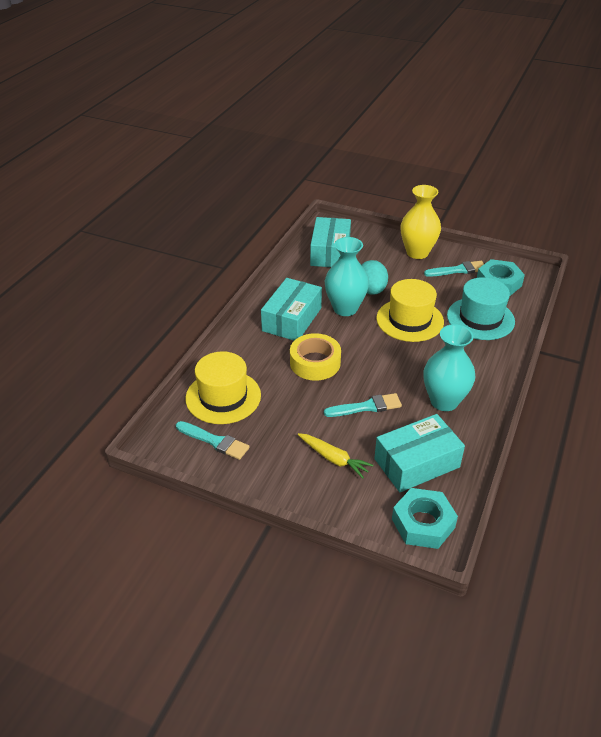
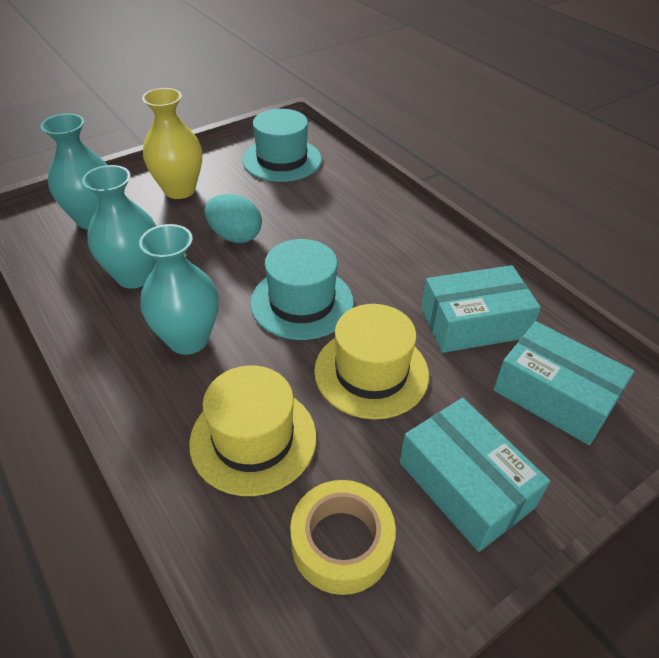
turquoise brush: 3 -> 0
turquoise hat: 1 -> 2
turquoise nut: 2 -> 0
turquoise vase: 2 -> 3
yellow carrot: 1 -> 0

